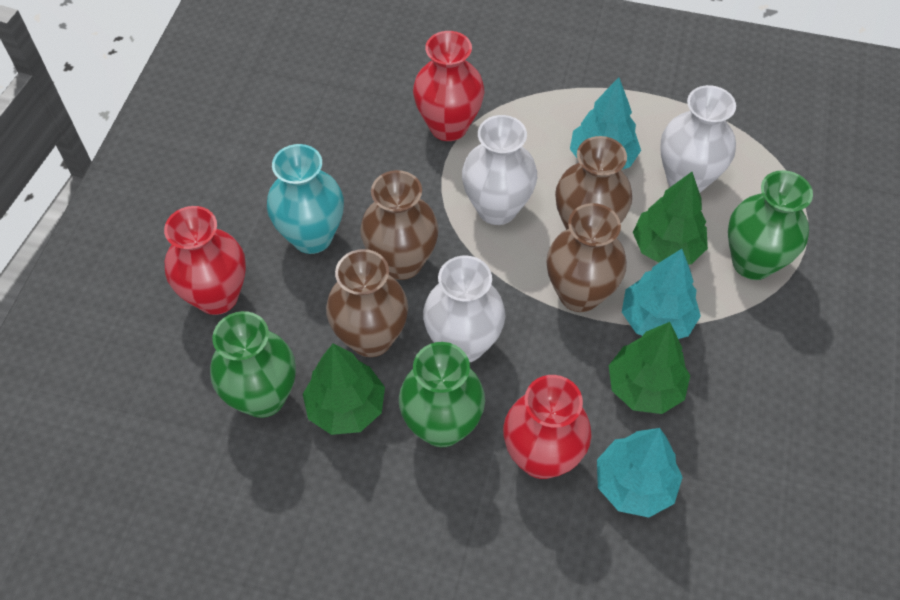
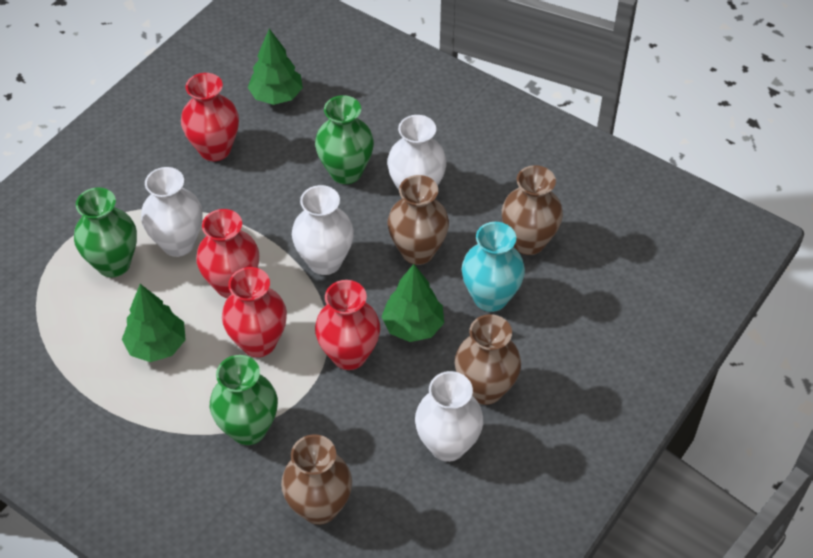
red vase: 3 -> 4
turquoise tree: 3 -> 0
white vase: 3 -> 4

